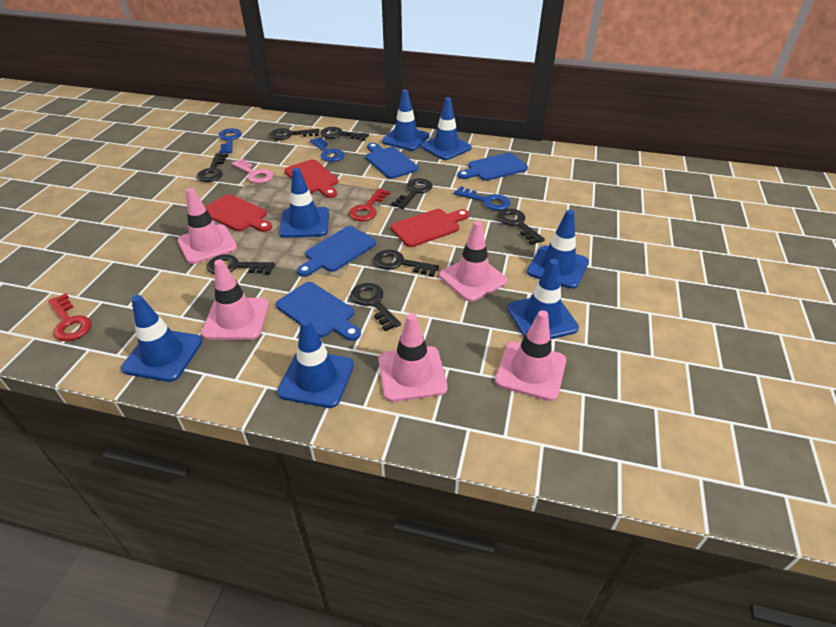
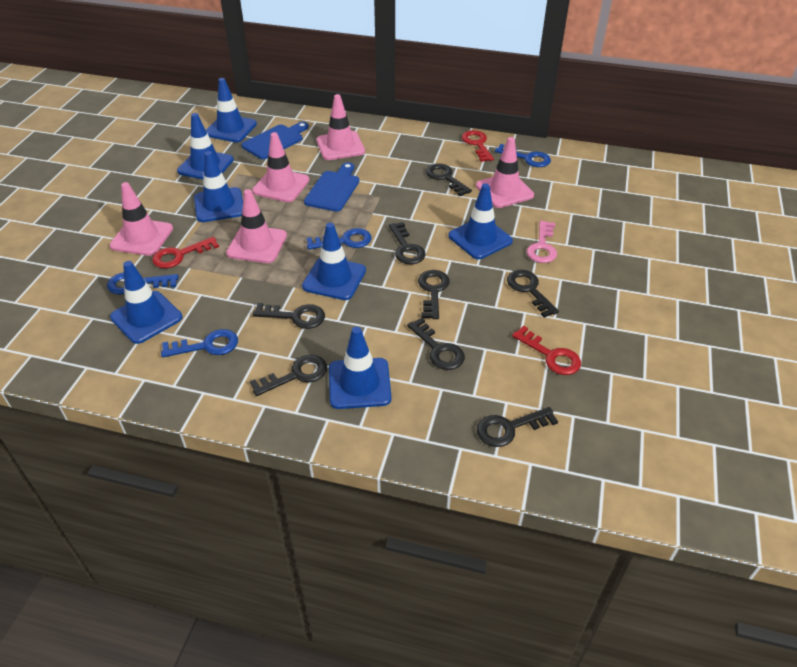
blue cutting board: 4 -> 2
blue key: 3 -> 4
red cutting board: 3 -> 0
red key: 2 -> 3

